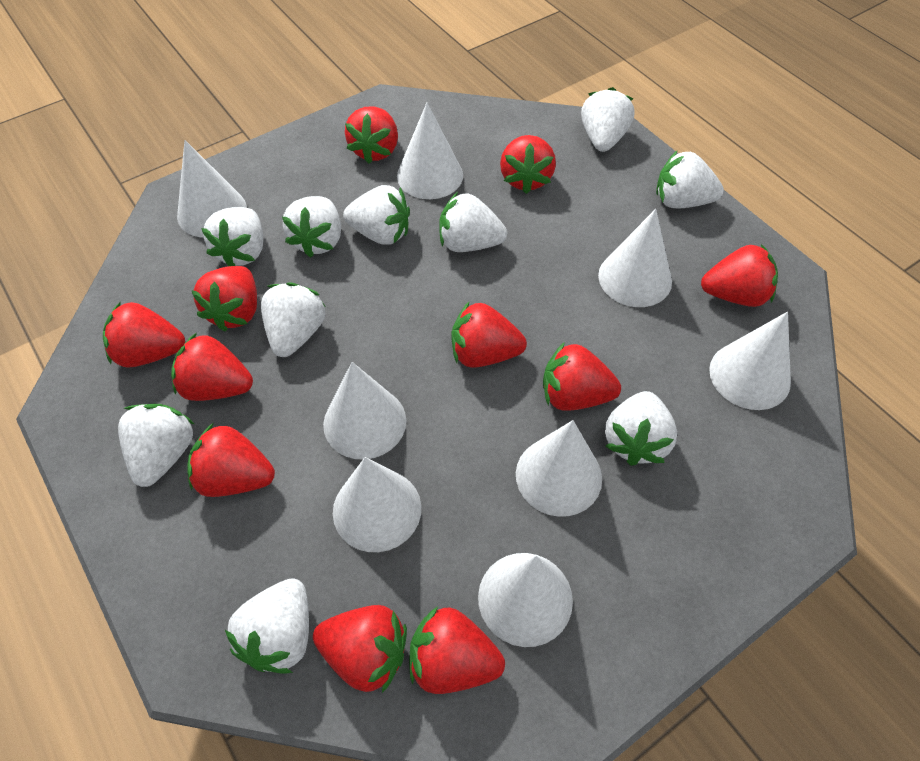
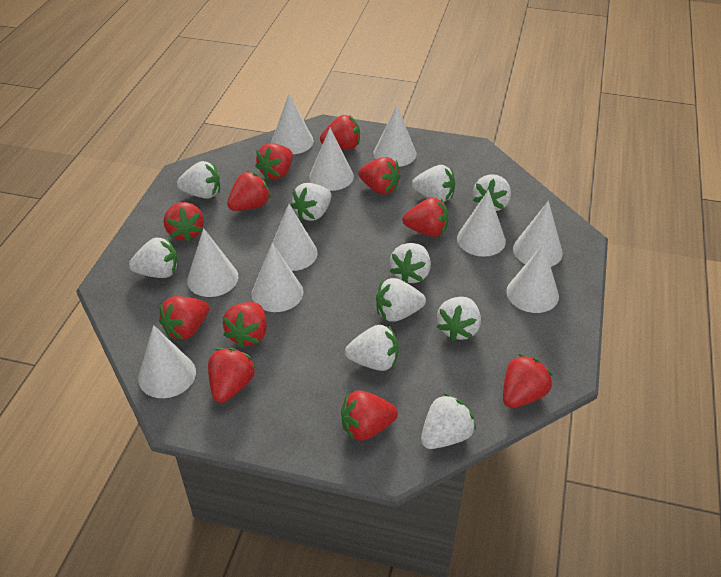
white cone: 8 -> 10

